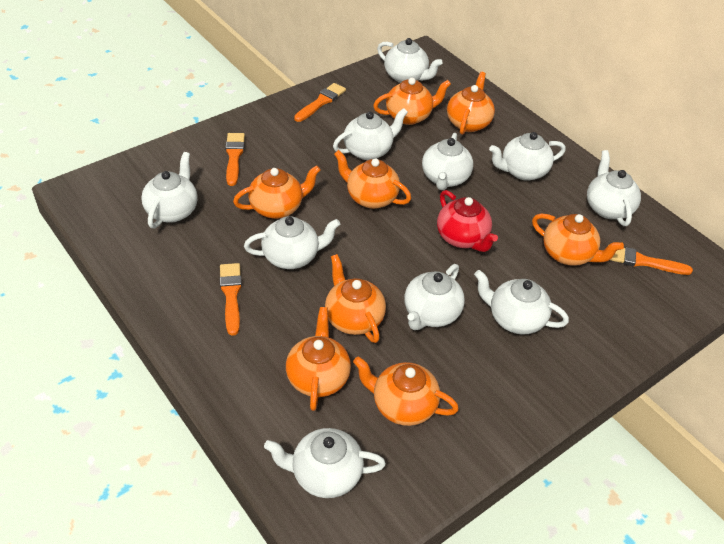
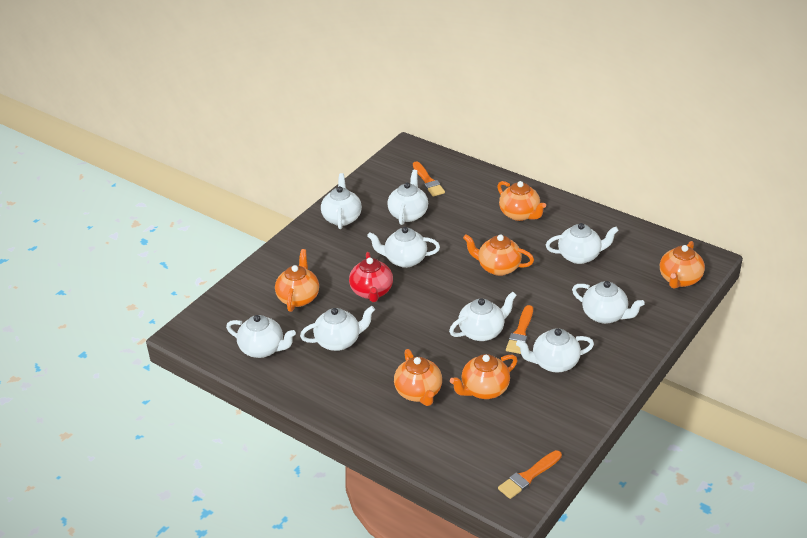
orange brush: 4 -> 3
orange teapot: 8 -> 6
white teapot: 10 -> 9

